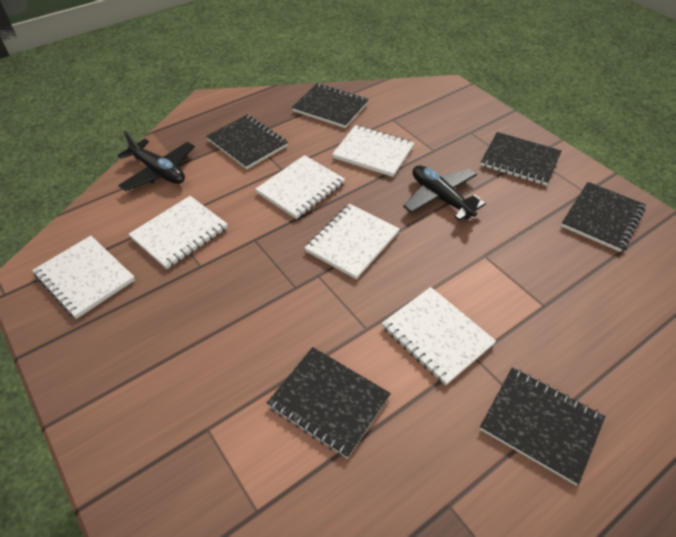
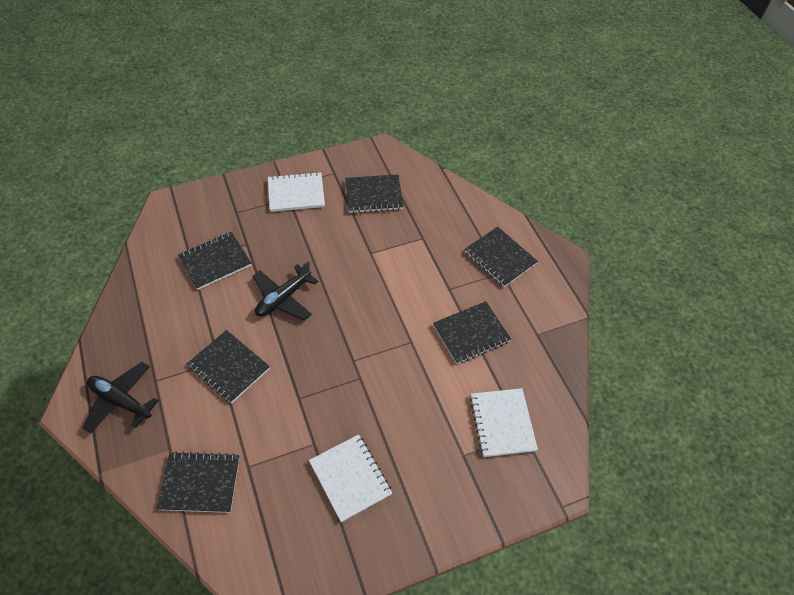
white notebook: 6 -> 3

